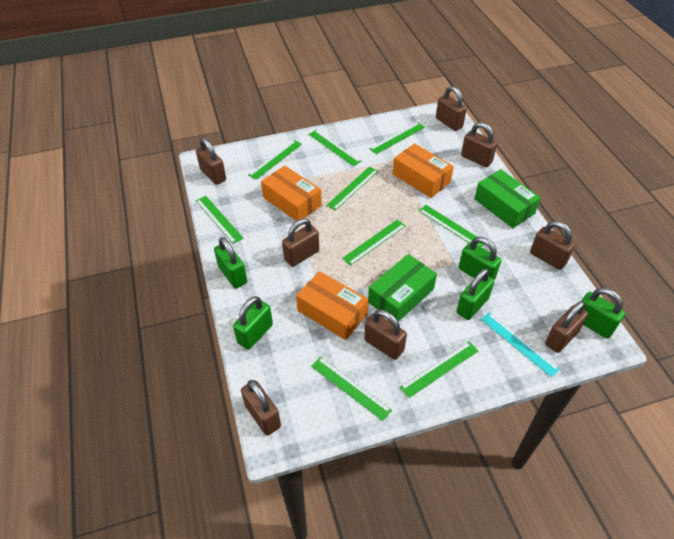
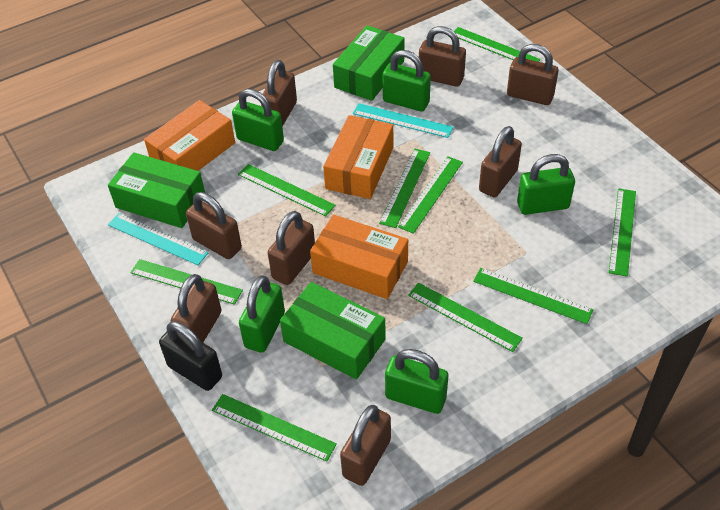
black padlock: 0 -> 1
green box: 2 -> 3
turquoise ruler: 1 -> 2

